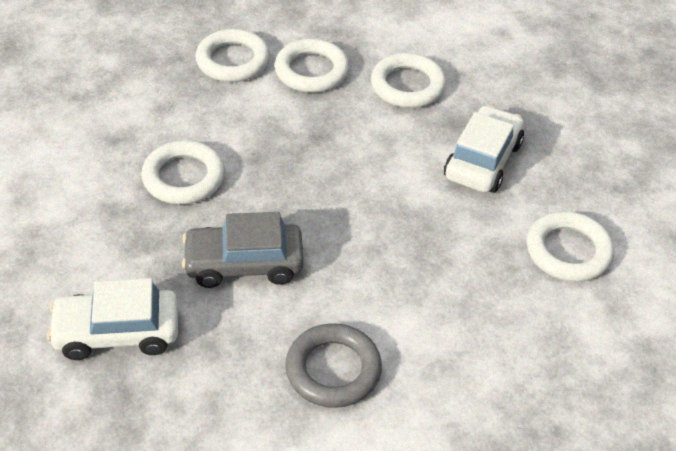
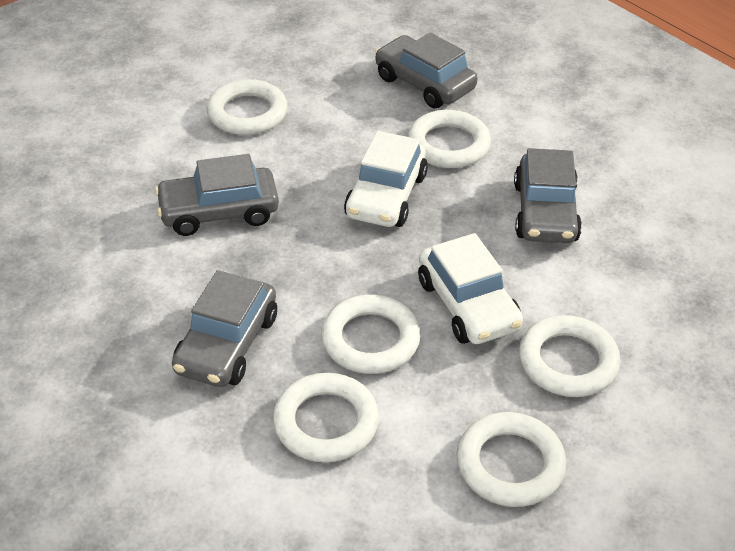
grey car: 1 -> 4
grey ring: 1 -> 0
white ring: 5 -> 6

